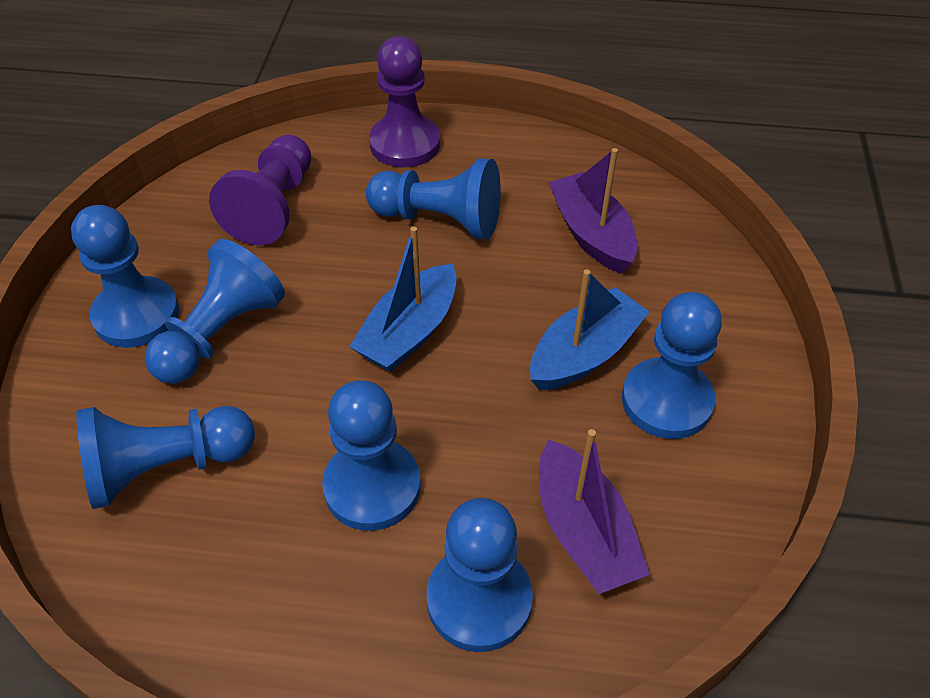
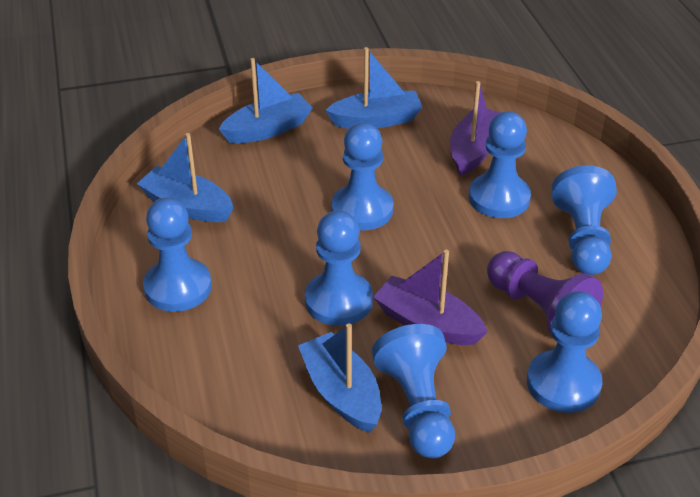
blue boat: 2 -> 4
purple pawn: 2 -> 1

